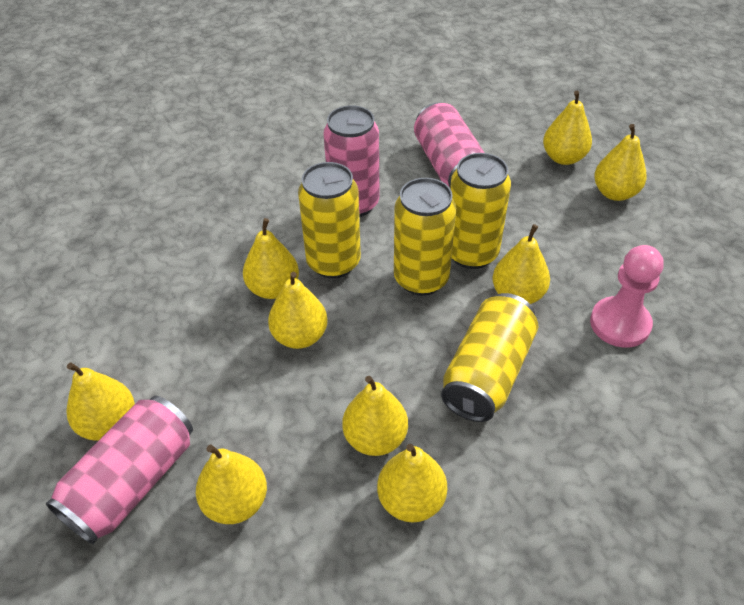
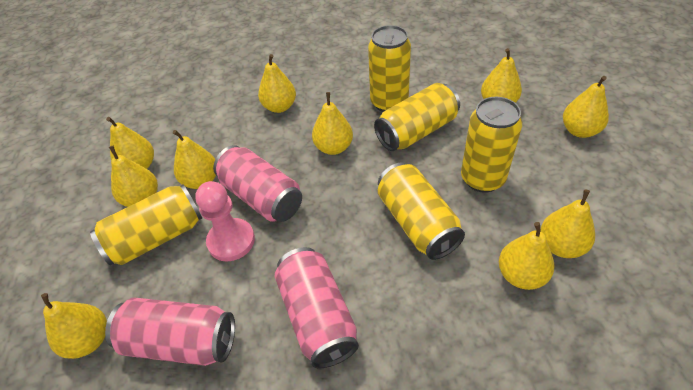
yellow can: 4 -> 5
yellow pear: 9 -> 10

